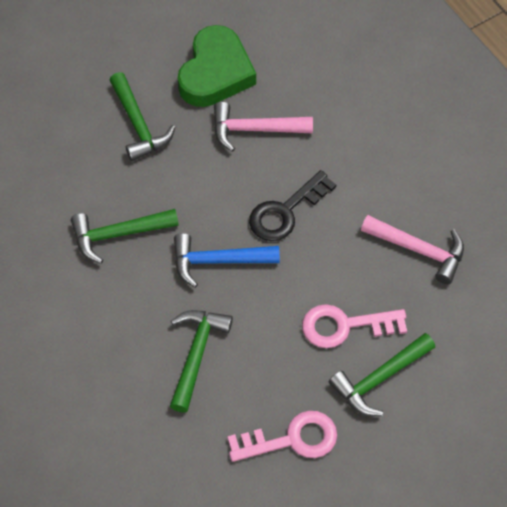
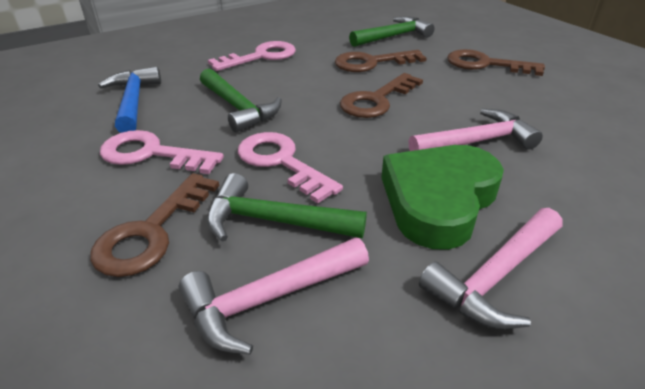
black key: 1 -> 0
brown key: 0 -> 4
green hammer: 4 -> 3
pink hammer: 2 -> 3
pink key: 2 -> 3

